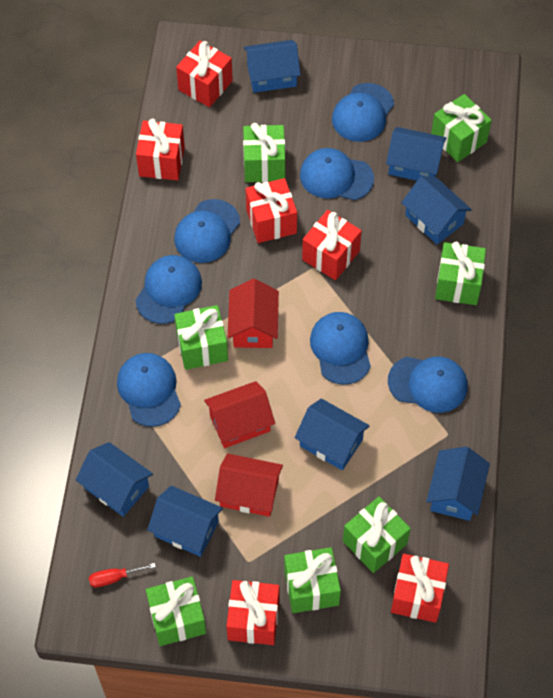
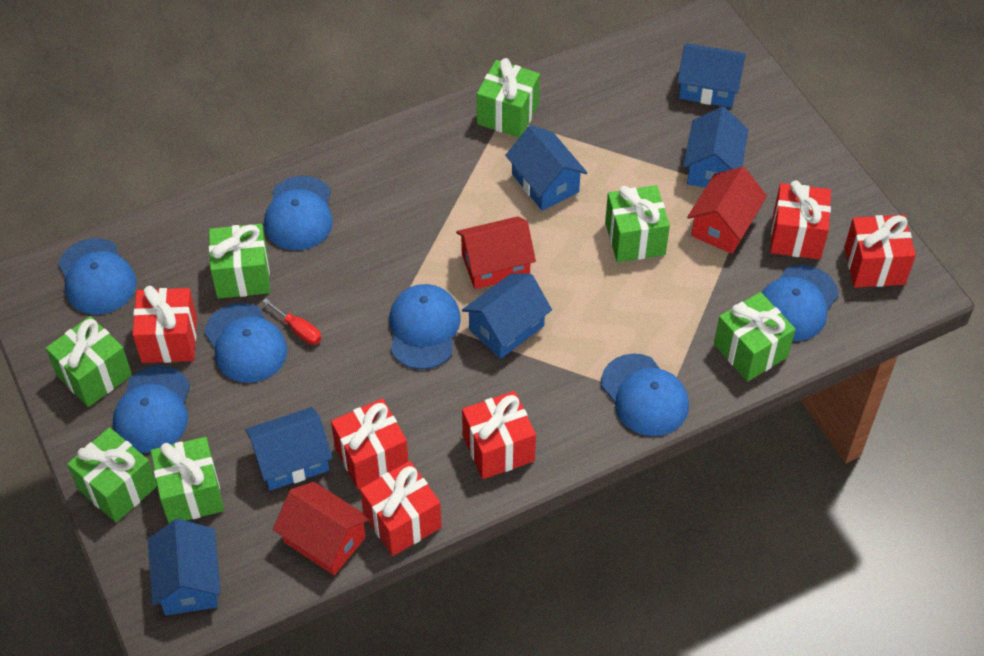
blue house: 7 -> 6

